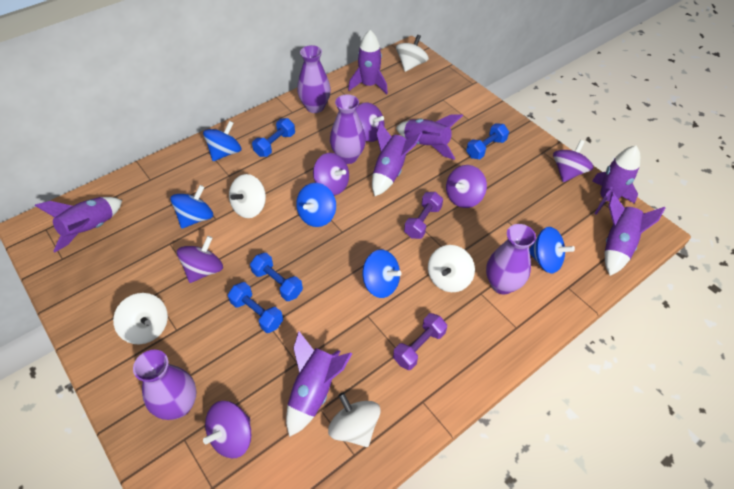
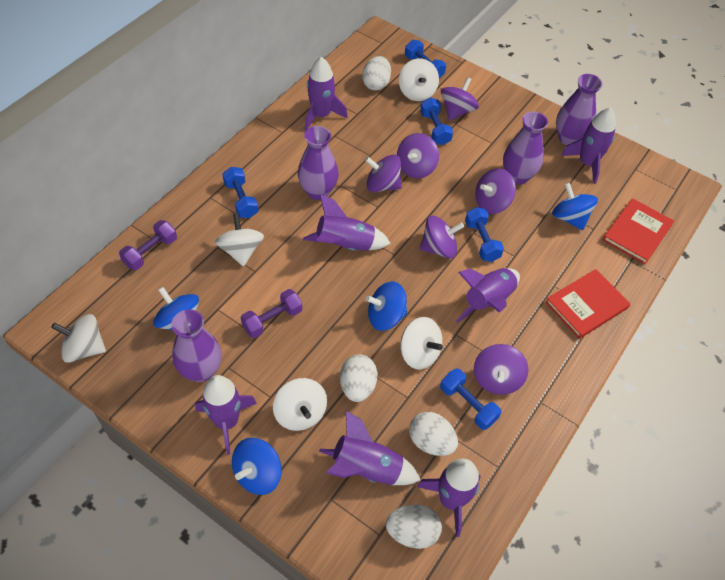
blue dumbbell: 4 -> 5
blue spinning top: 5 -> 4
red book: 0 -> 2
white egg: 0 -> 4

